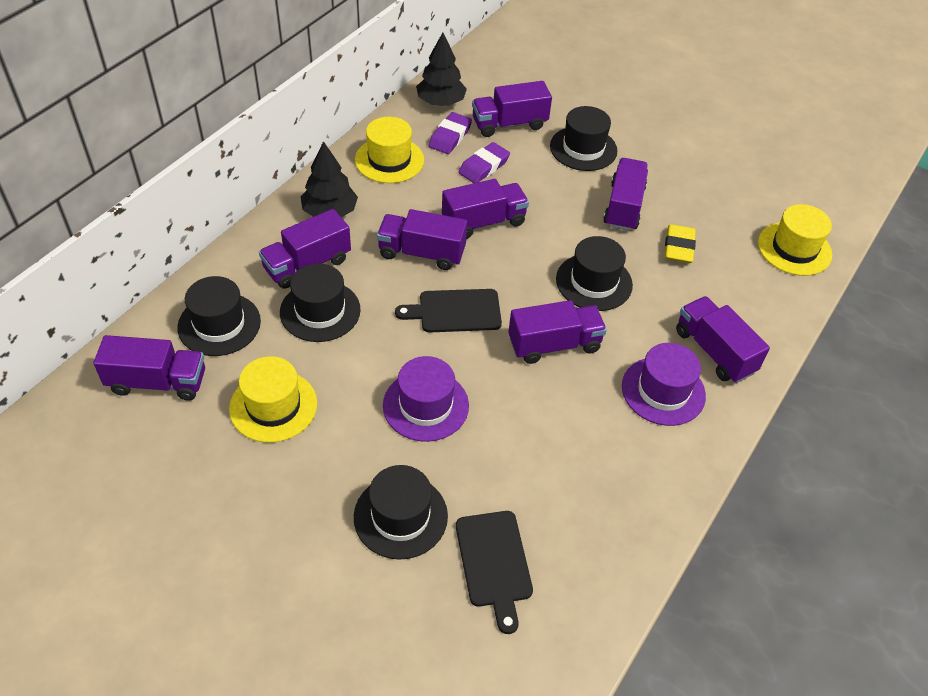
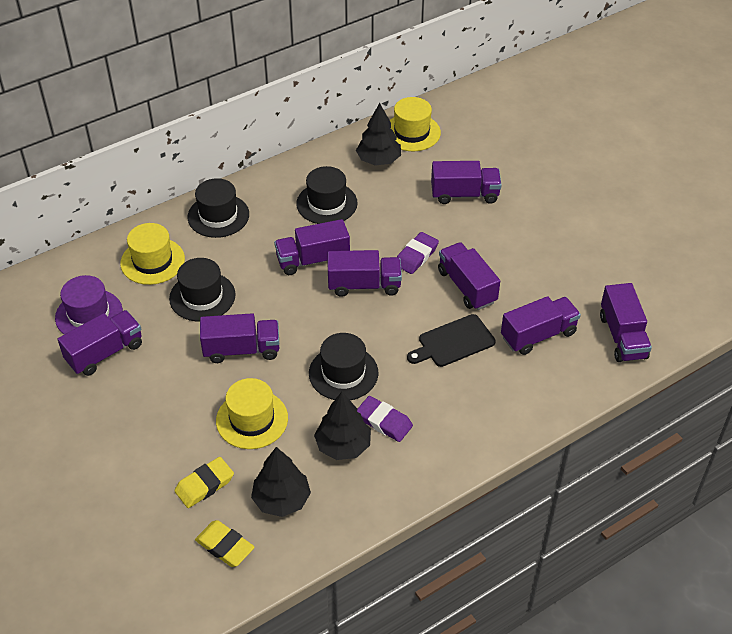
black cutting board: 2 -> 1
black hat: 5 -> 4
black tree: 2 -> 3
purple hat: 2 -> 1
yellow eraser: 1 -> 2

